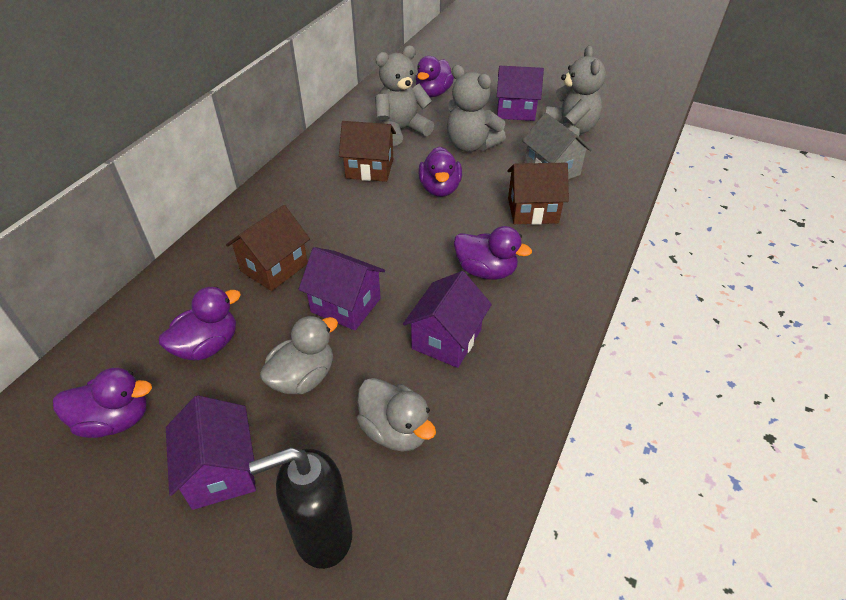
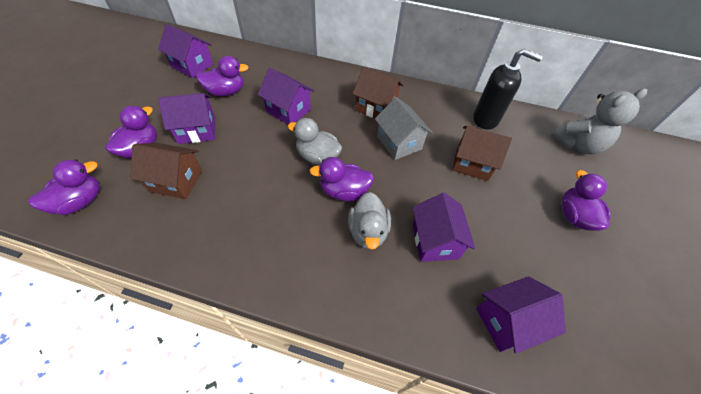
grey teddy bear: 3 -> 1
purple house: 4 -> 5

